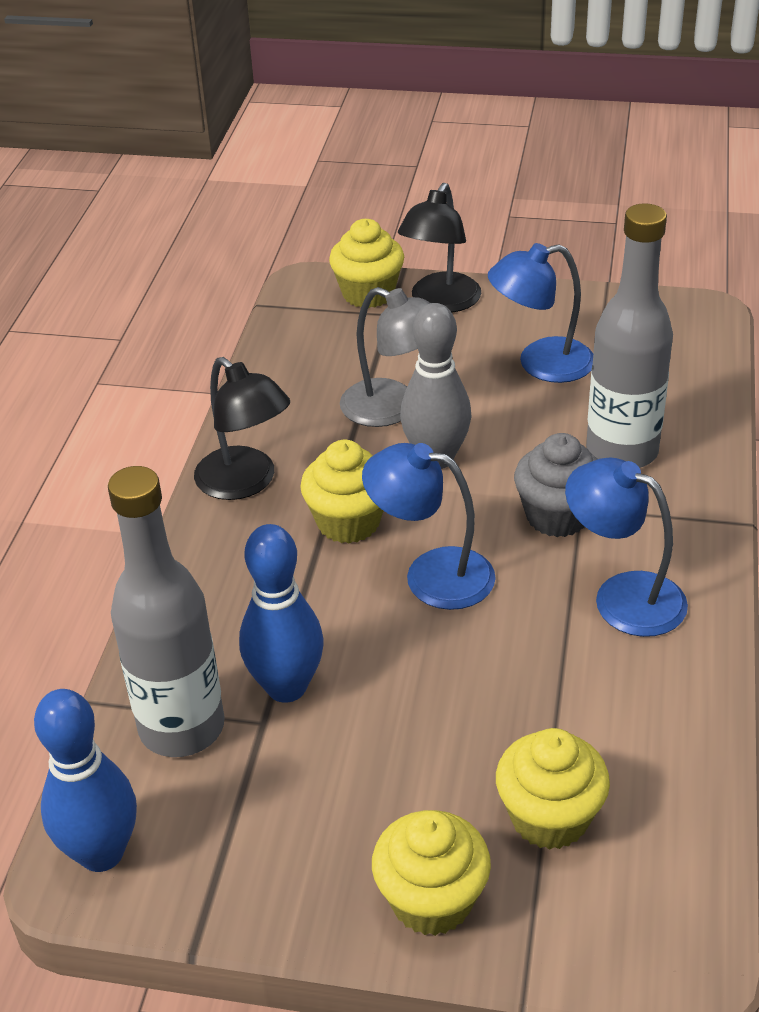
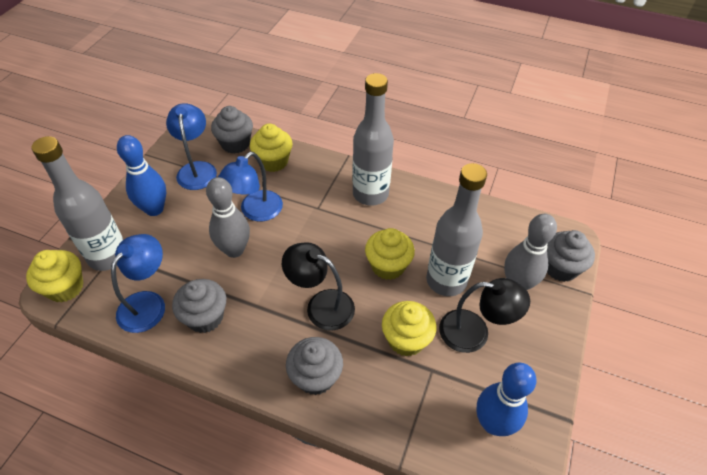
grey bottle: 2 -> 3
grey bowling pin: 1 -> 2
grey cupcake: 1 -> 4
grey lamp: 1 -> 0

